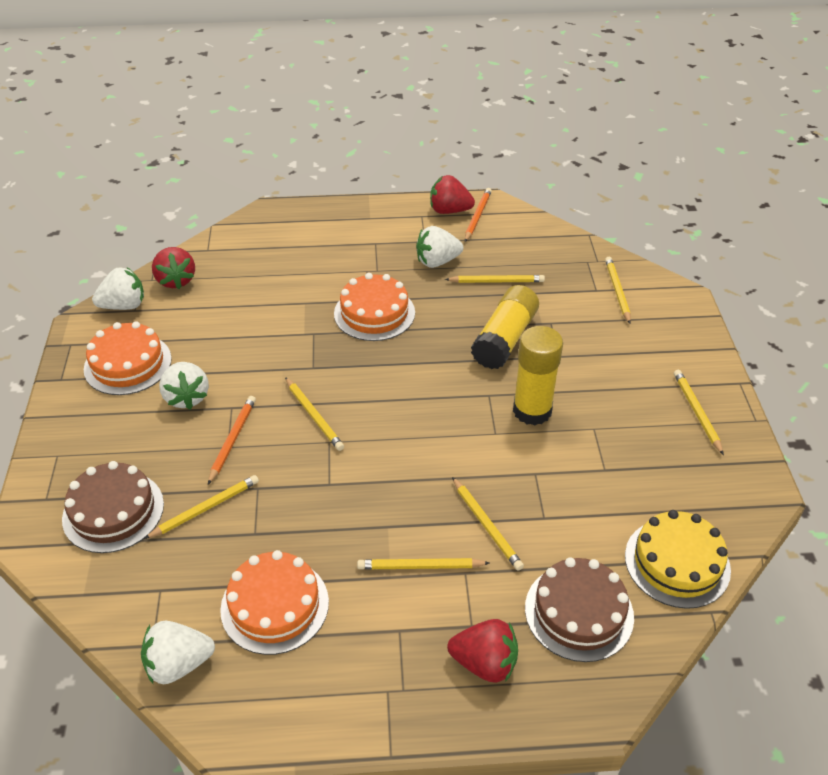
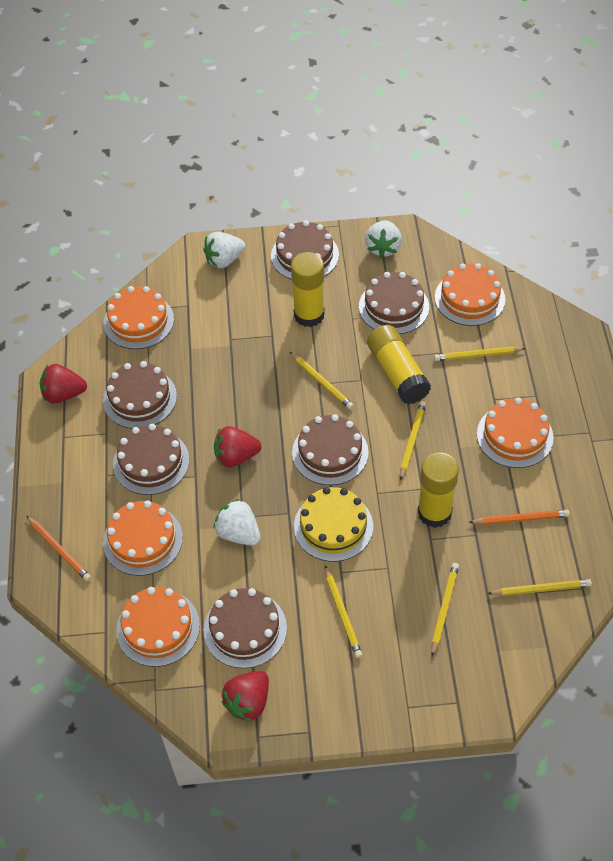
brown cake: 2 -> 6
orange cake: 3 -> 5
white strawberry: 4 -> 3
yellow glue stick: 2 -> 3
yellow pencil: 7 -> 6

